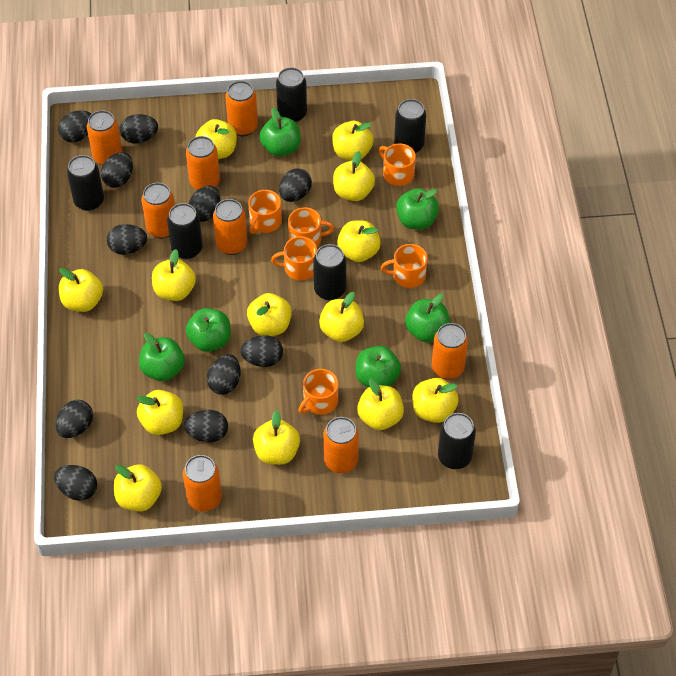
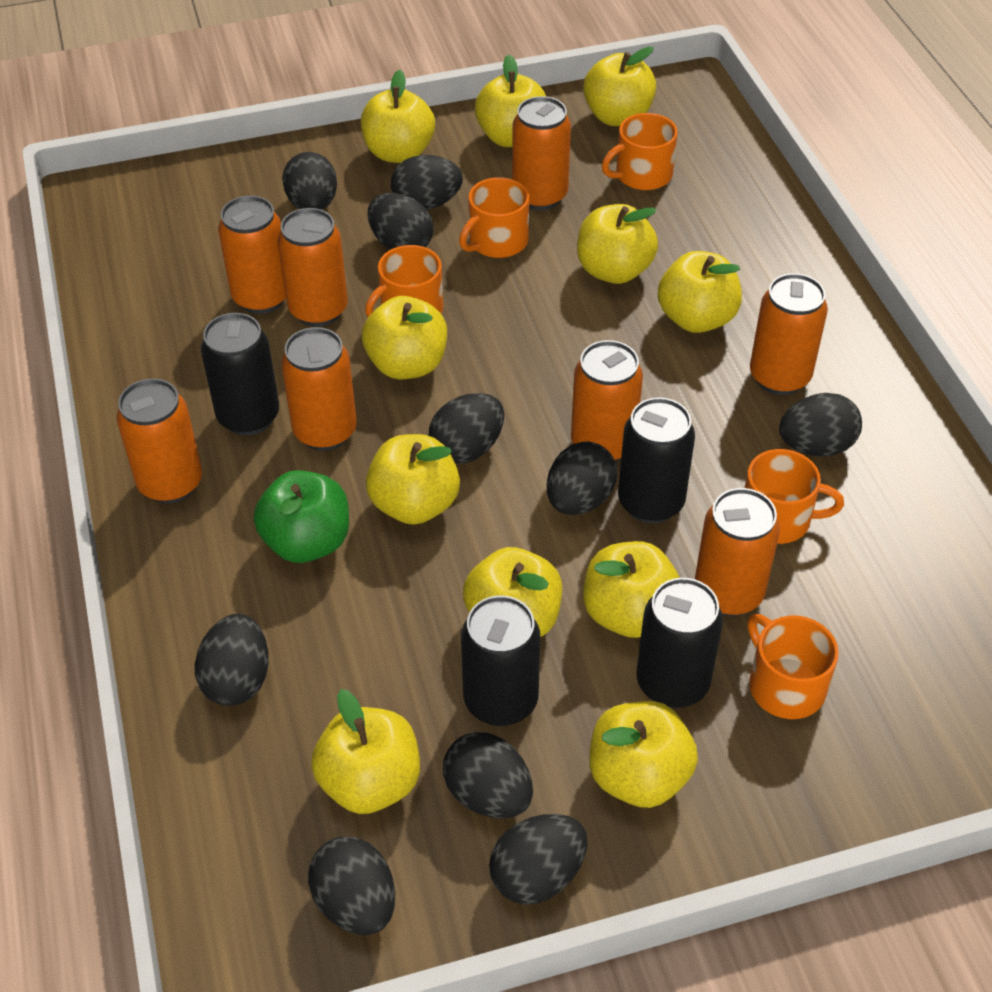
black can: 6 -> 4
black egg: 11 -> 10
green apple: 6 -> 1
orange mug: 6 -> 5
yellow apple: 13 -> 11

